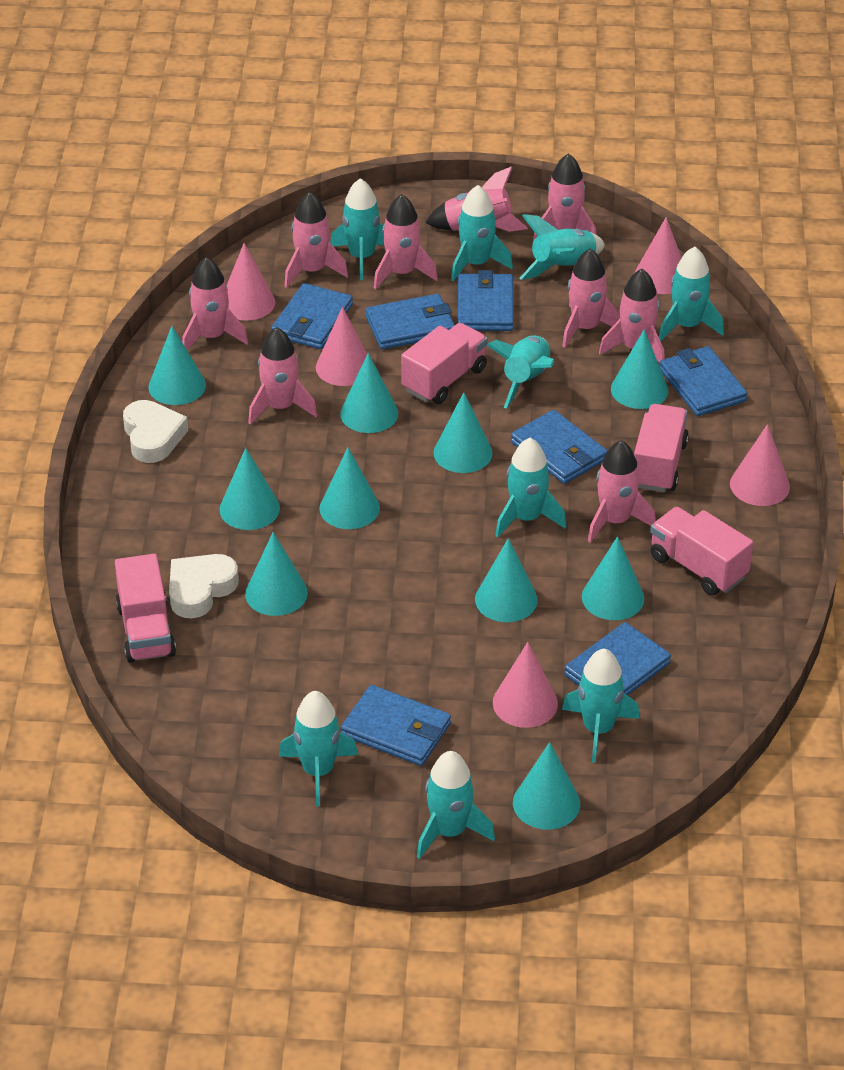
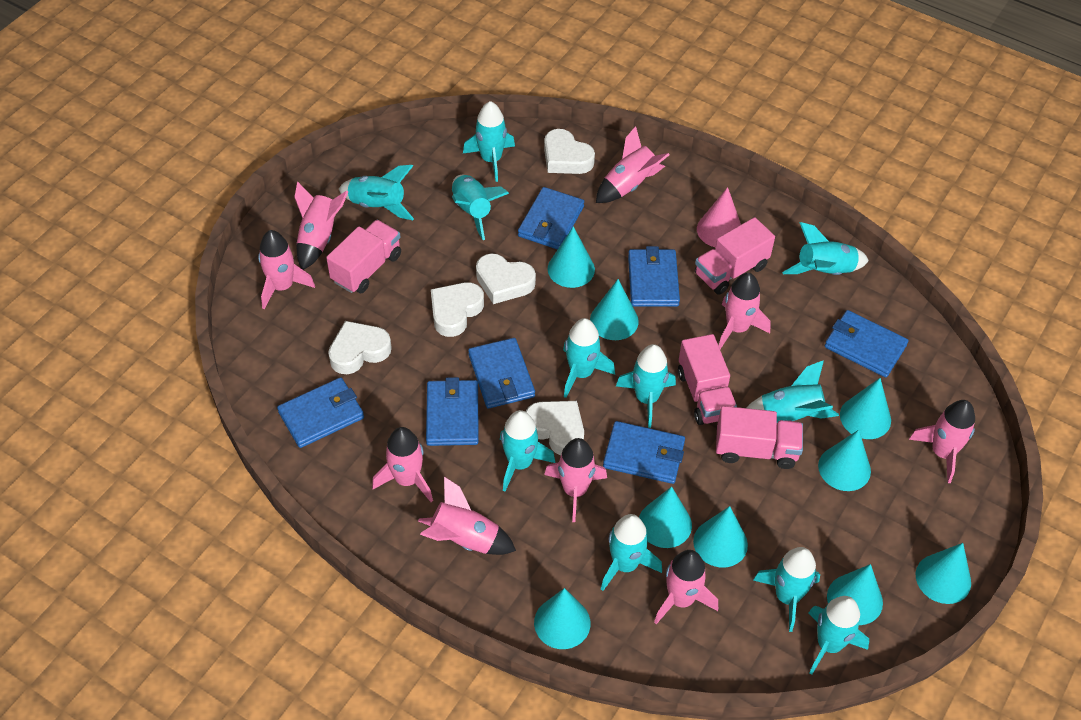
pink cone: 5 -> 1
turquoise cone: 10 -> 9
turquoise rocket: 9 -> 11
white heart: 2 -> 5

